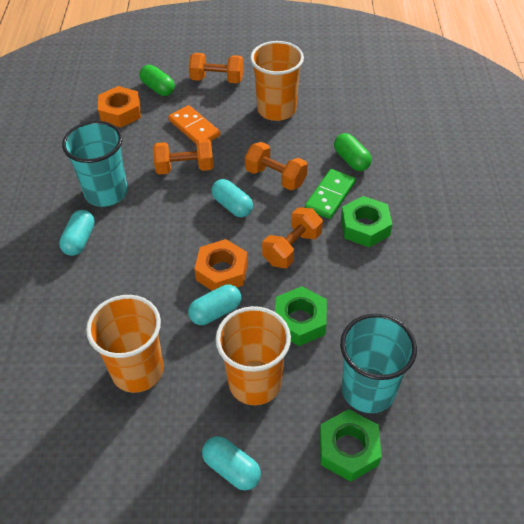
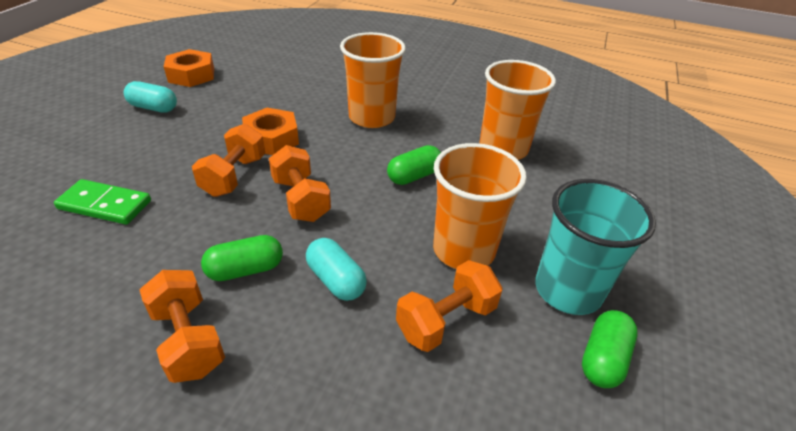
green capsule: 2 -> 3
green nut: 3 -> 0
orange domino: 1 -> 0
turquoise capsule: 4 -> 2
turquoise cup: 2 -> 1

